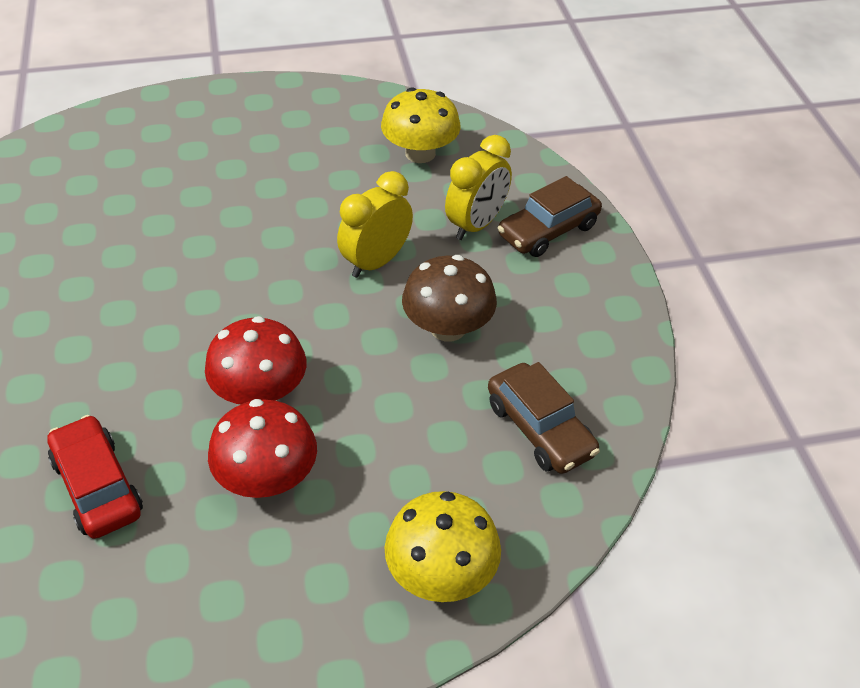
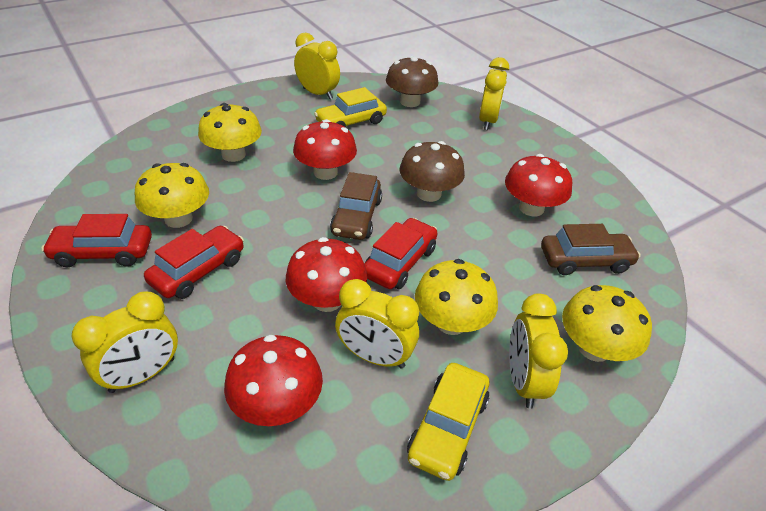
brown mushroom: 1 -> 2
red car: 1 -> 3
red mushroom: 2 -> 4
yellow car: 0 -> 2
yellow clock: 2 -> 5
yellow mushroom: 2 -> 4

